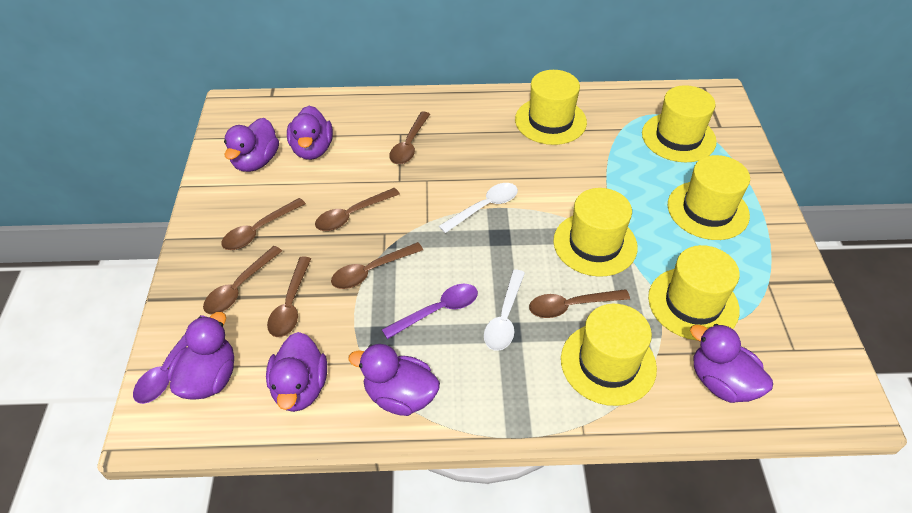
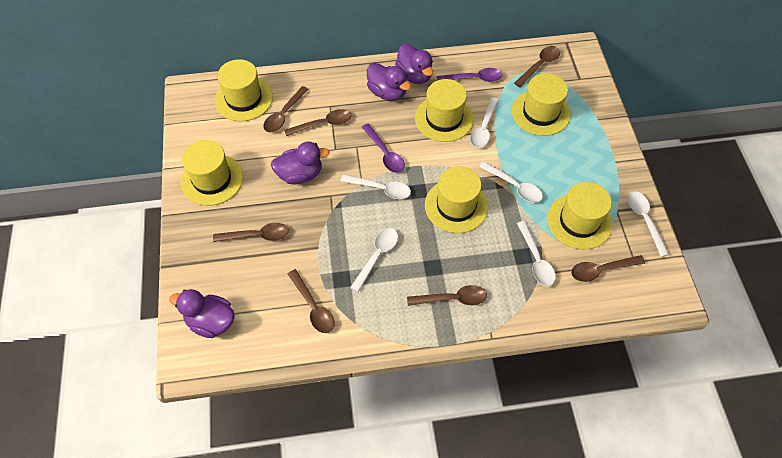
purple duck: 6 -> 4
white spoon: 2 -> 6

